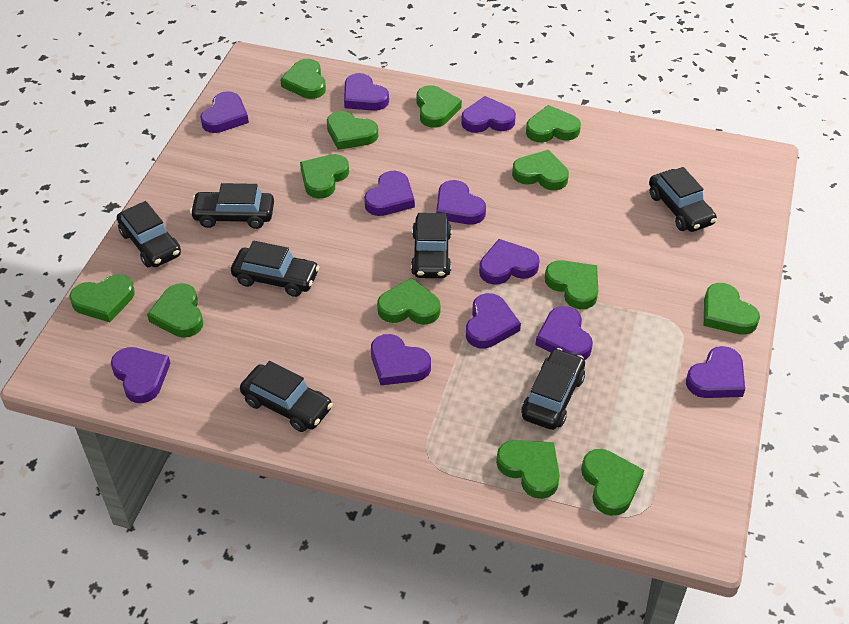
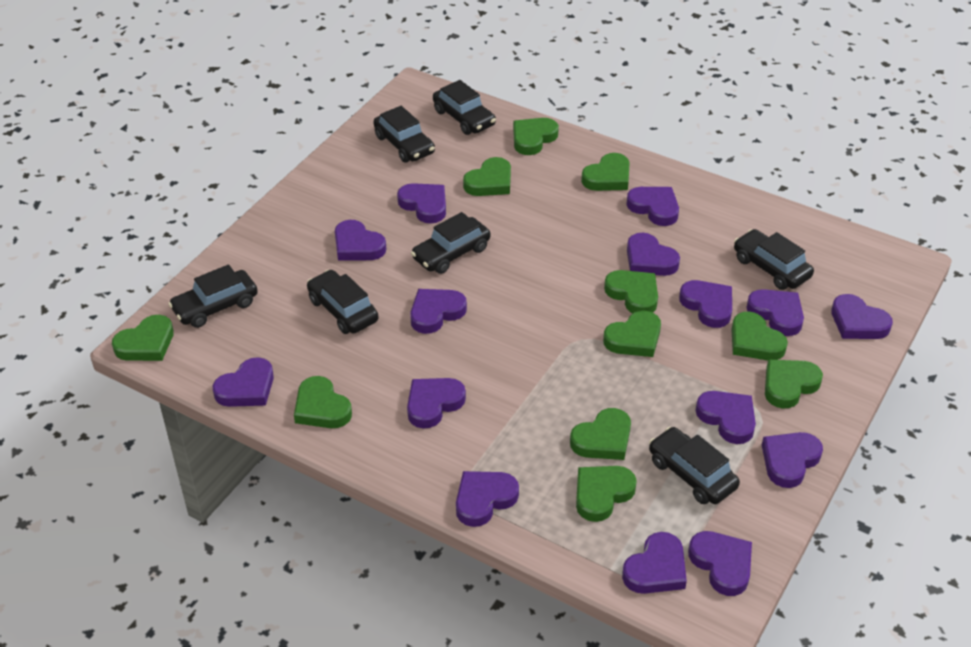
green heart: 13 -> 11
purple heart: 11 -> 15

